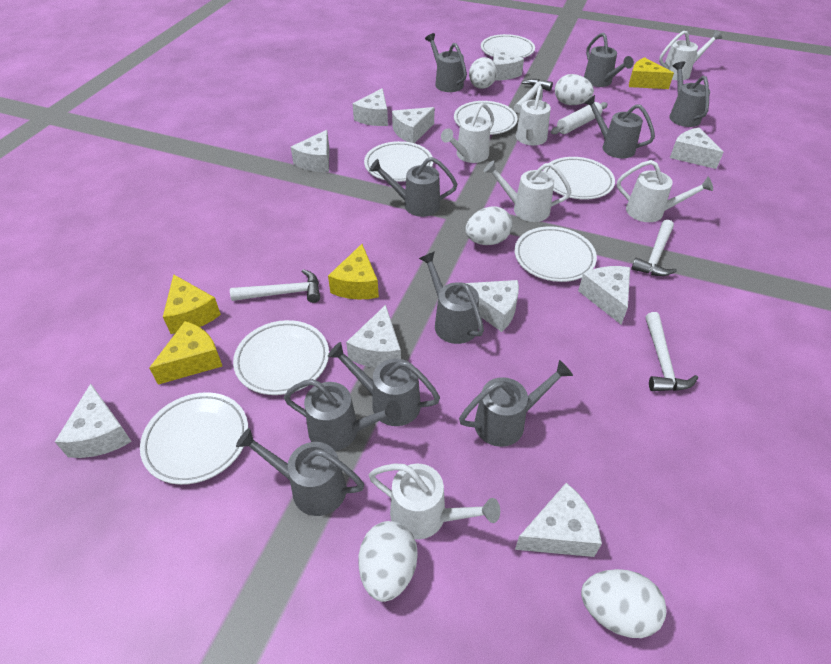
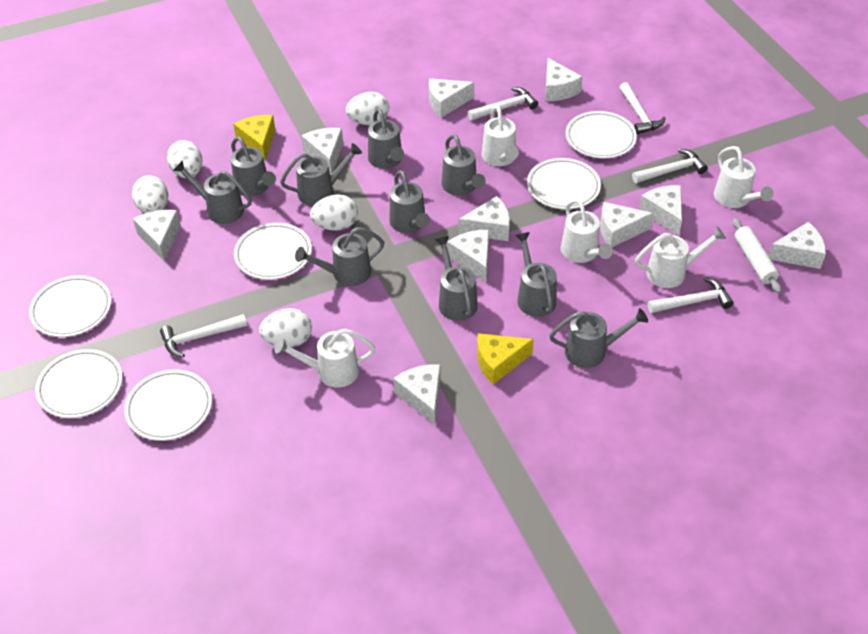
white hammer: 4 -> 5
white plate: 7 -> 6
white watering can: 6 -> 5
yellow cheese: 4 -> 2

